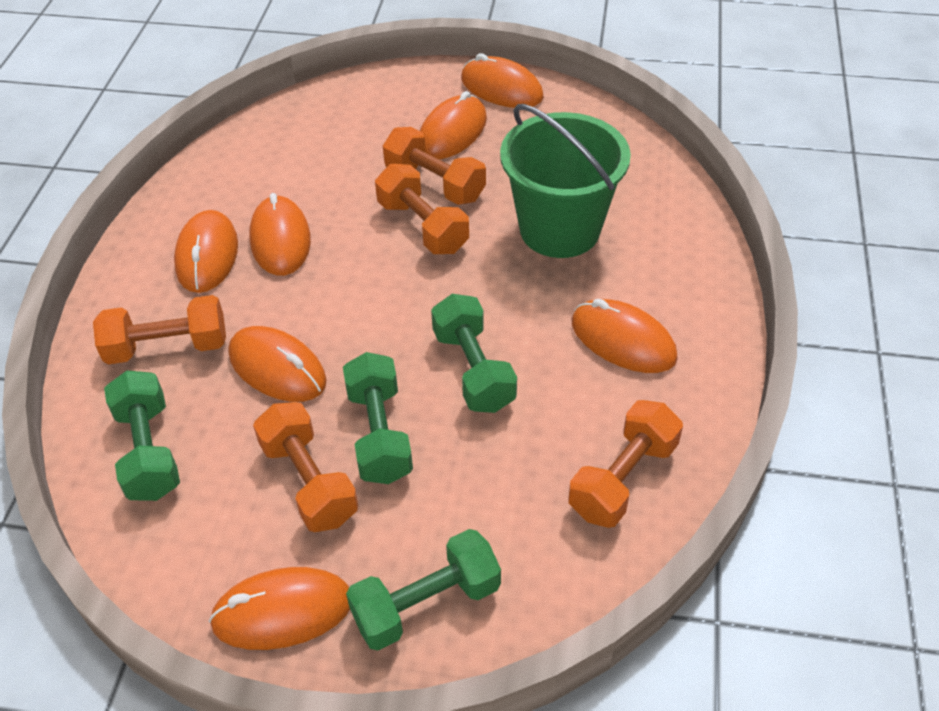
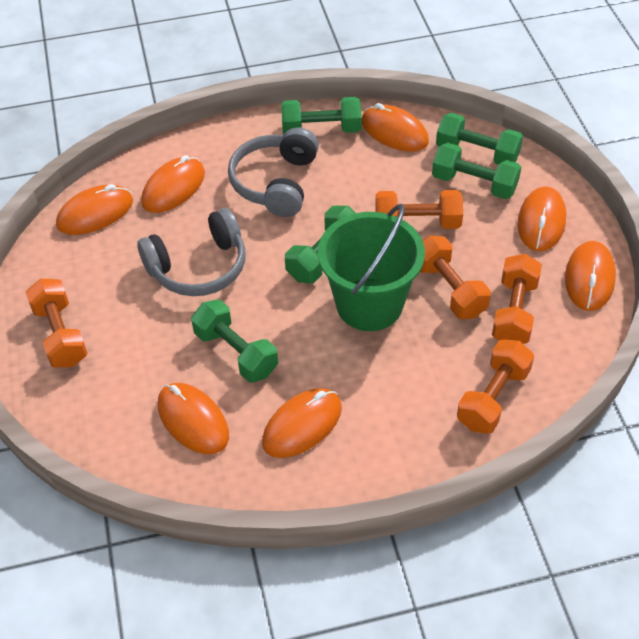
green dumbbell: 4 -> 5
grey headphones: 0 -> 2

